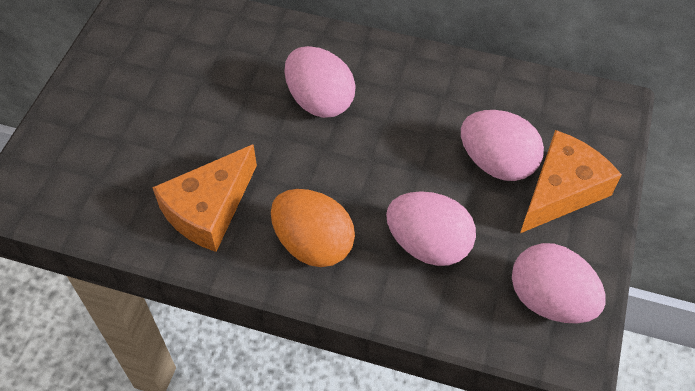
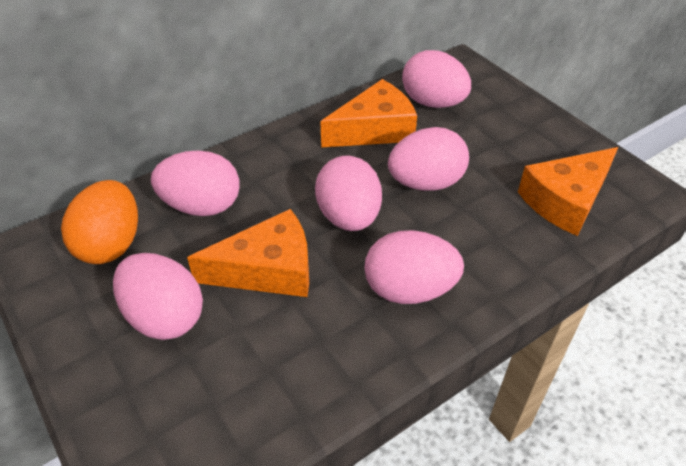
orange cheese: 2 -> 3
pink egg: 4 -> 6

